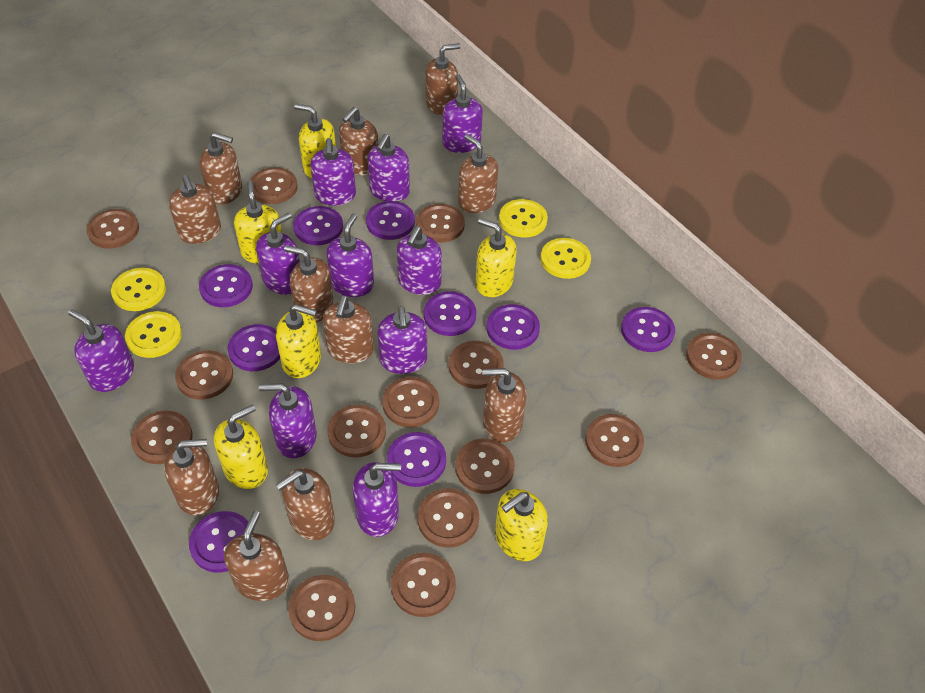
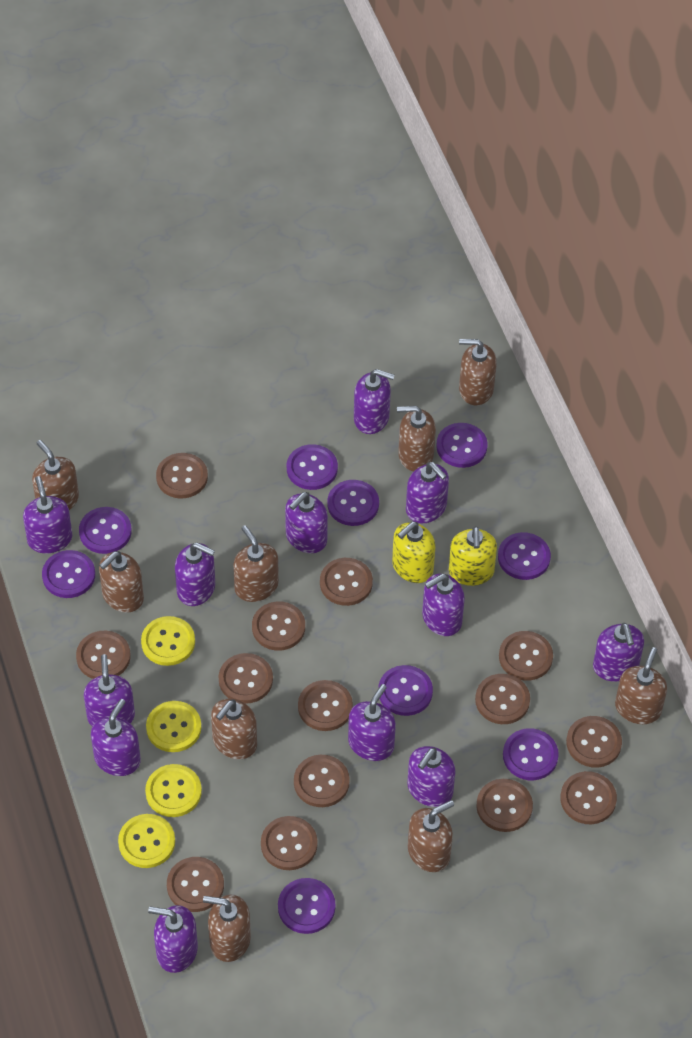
brown soap dispenser: 11 -> 9
purple soap dispenser: 10 -> 12
yellow soap dispenser: 6 -> 2

